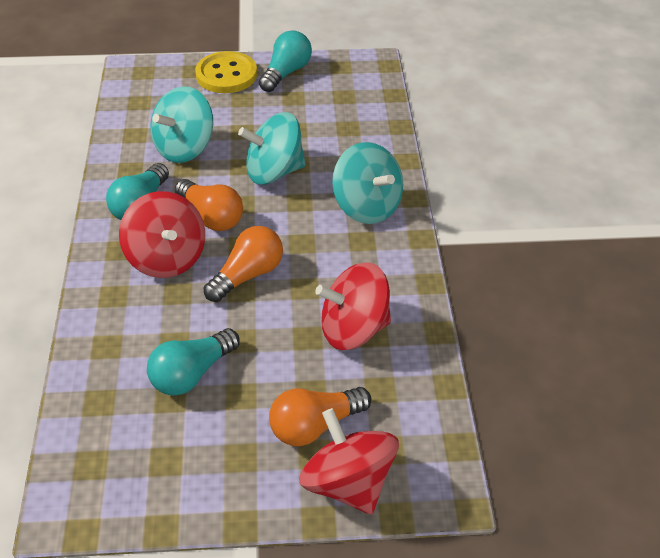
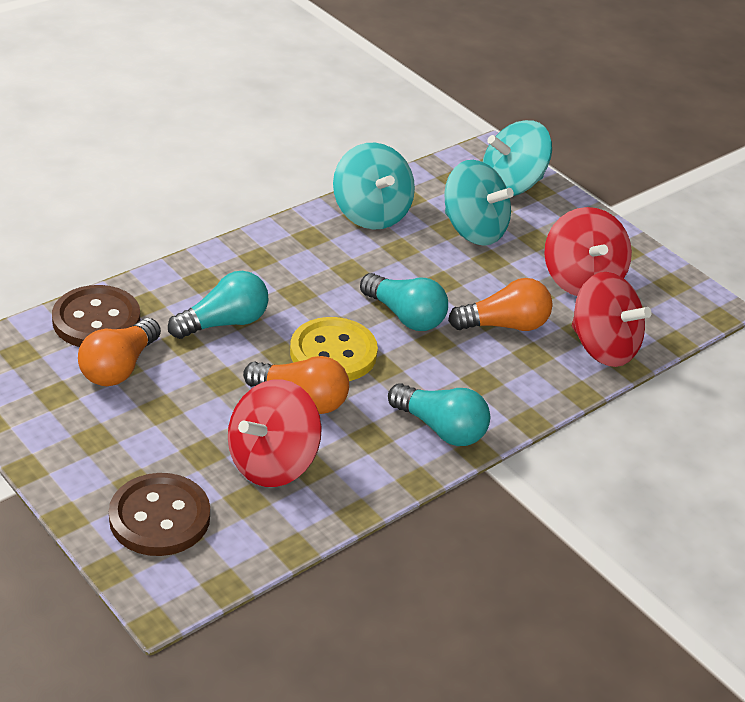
brown button: 0 -> 2

